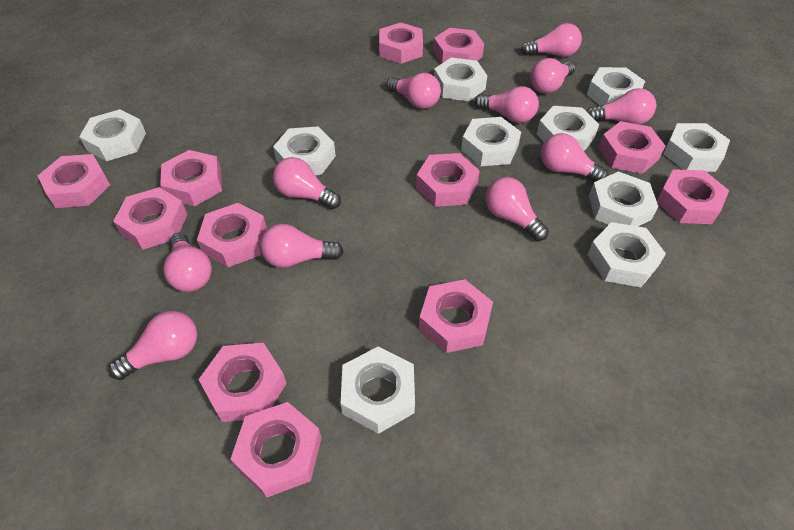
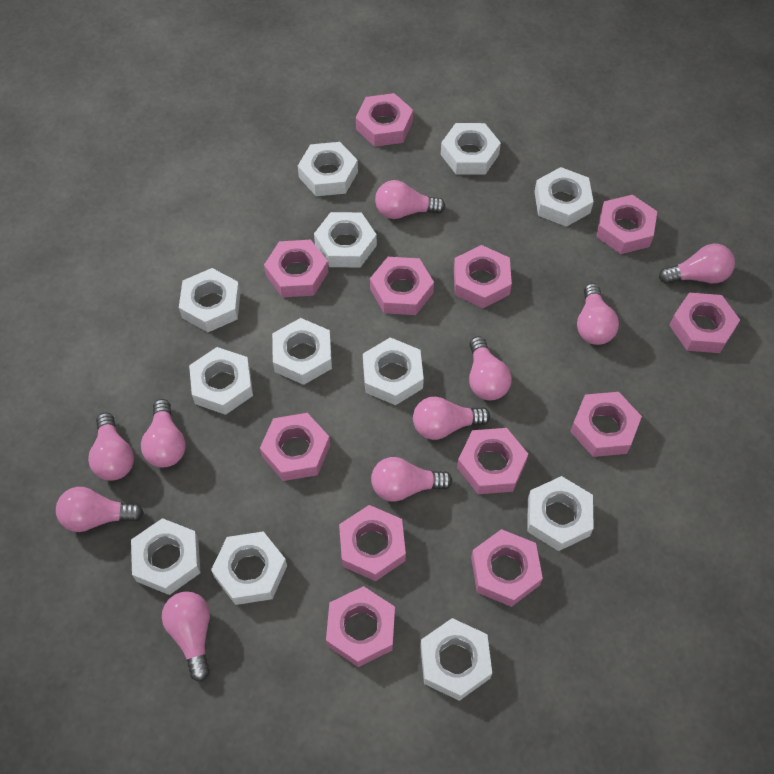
pink light bulb: 11 -> 10
white nut: 10 -> 12

